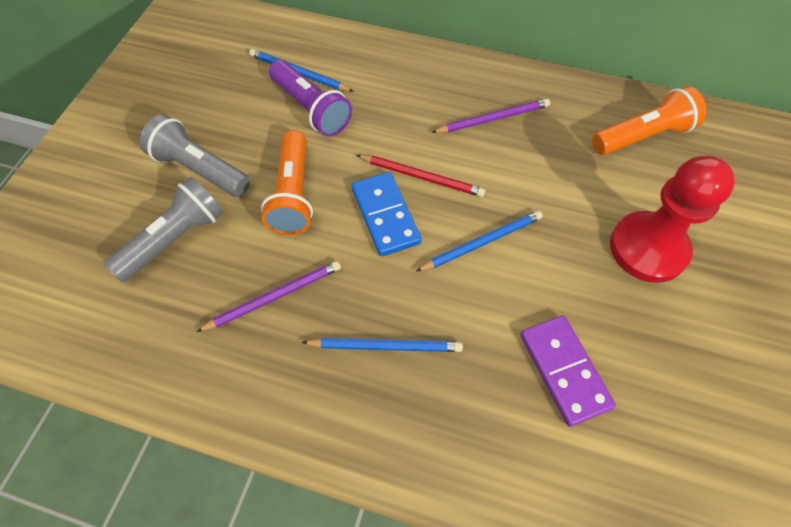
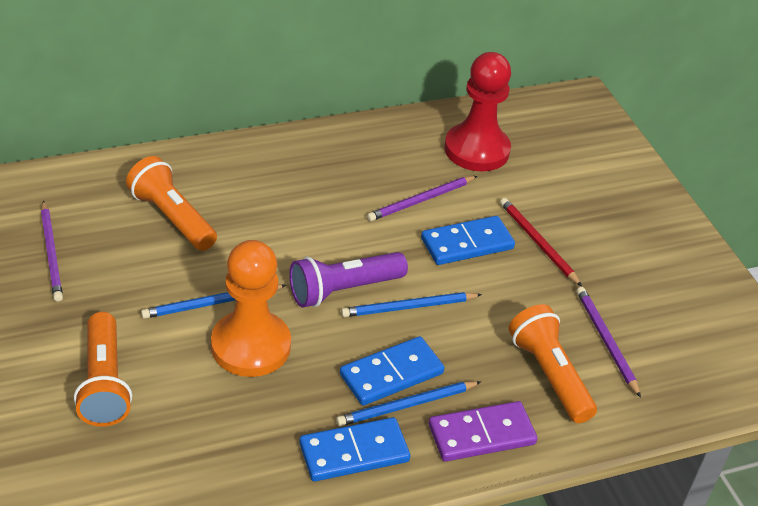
blue domino: 1 -> 3
grey flashlight: 2 -> 0
orange flashlight: 2 -> 3
orange pawn: 0 -> 1
purple pencil: 2 -> 3

